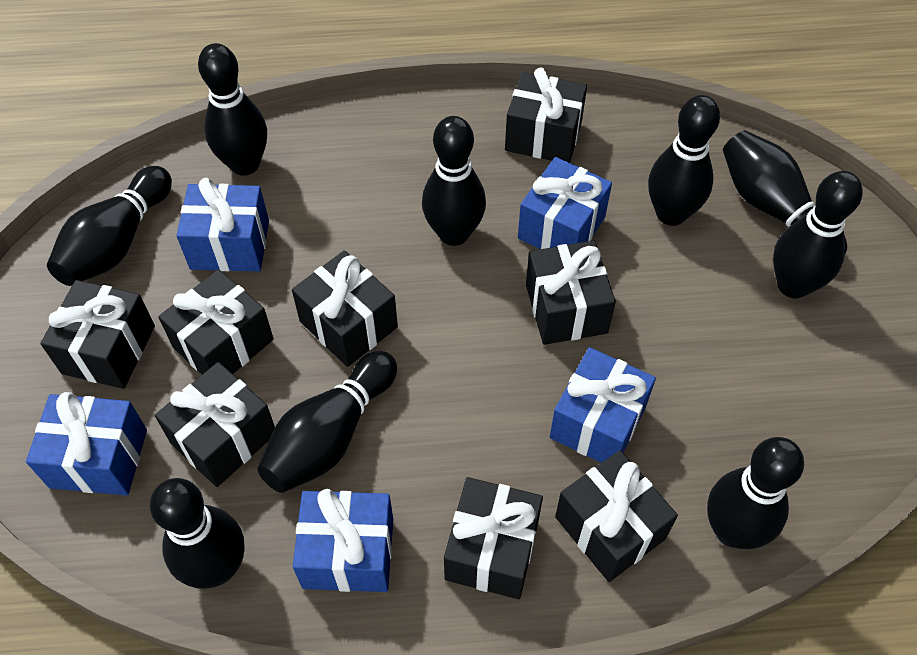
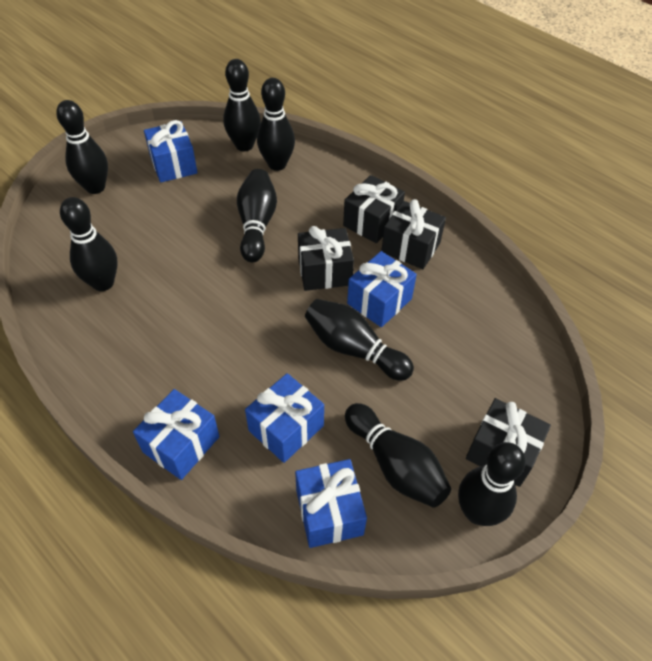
black bowling pin: 9 -> 8
black gift: 8 -> 4

